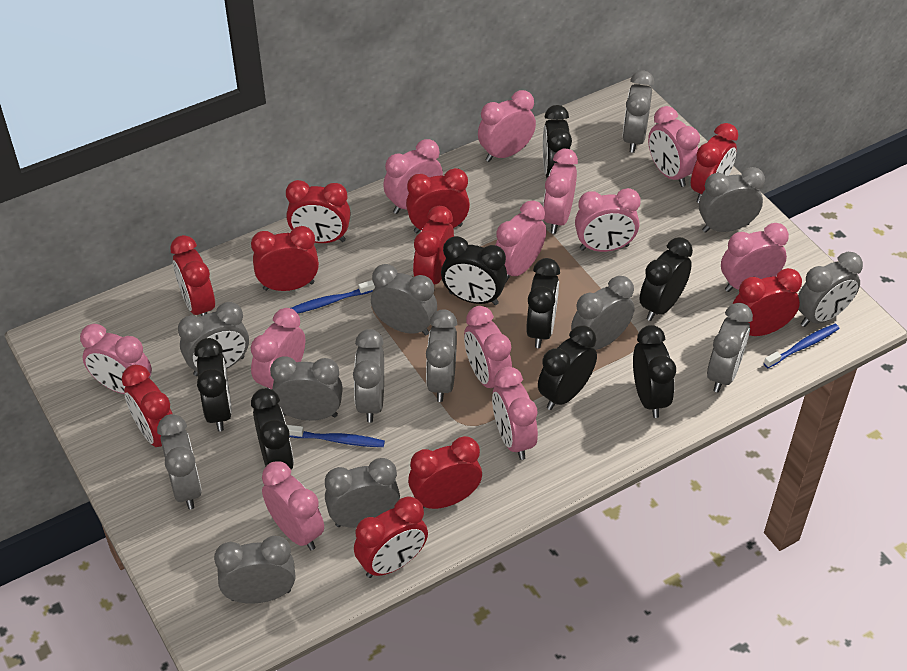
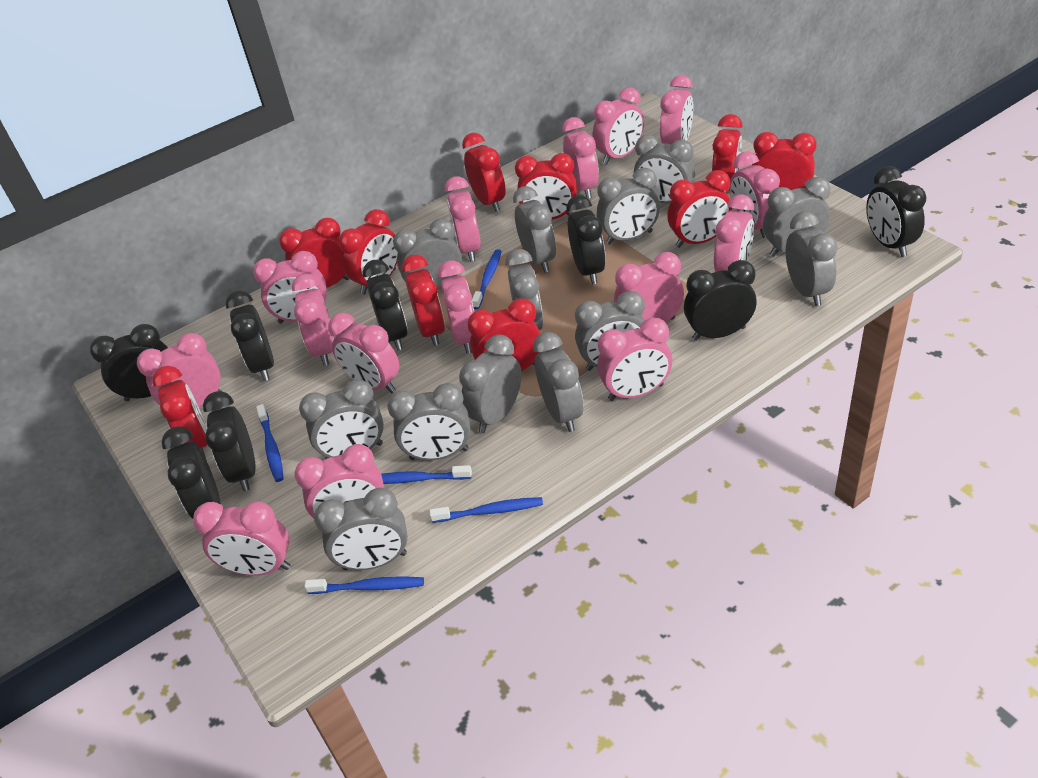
blue toothbrush: 3 -> 5
pink clock: 12 -> 15

